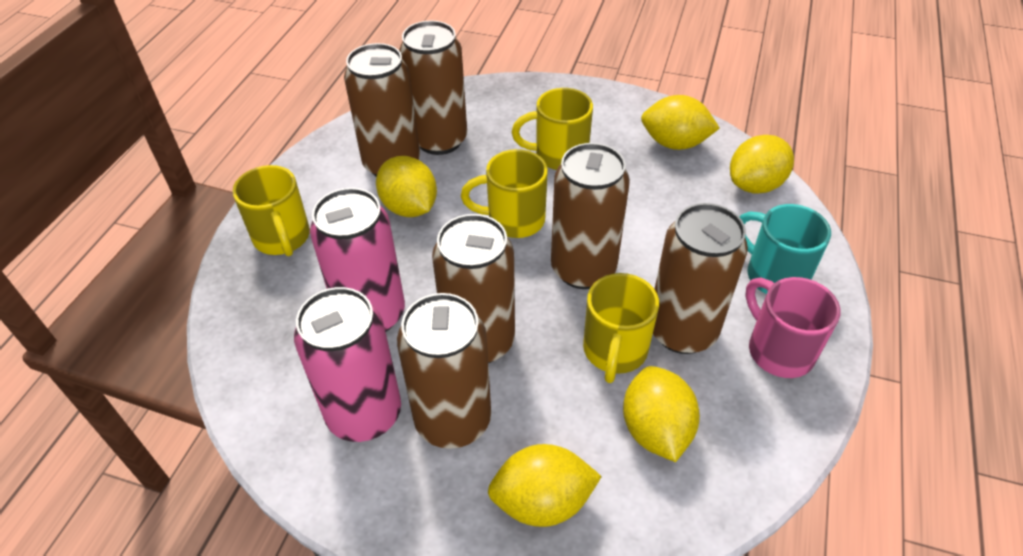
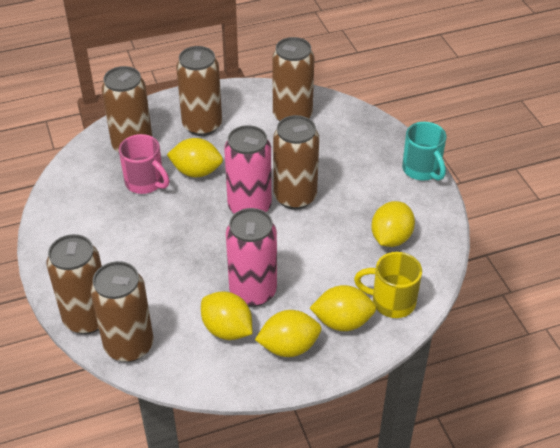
yellow mug: 4 -> 1

